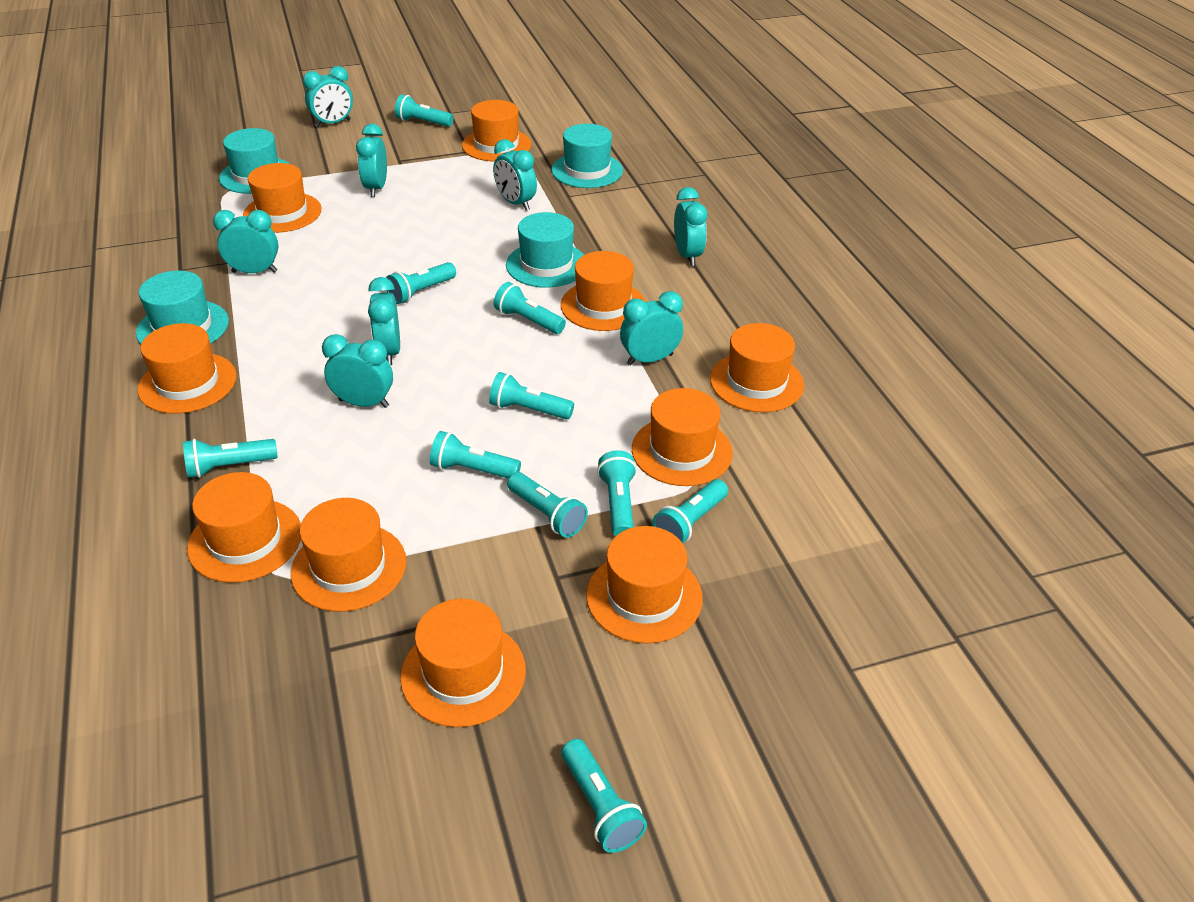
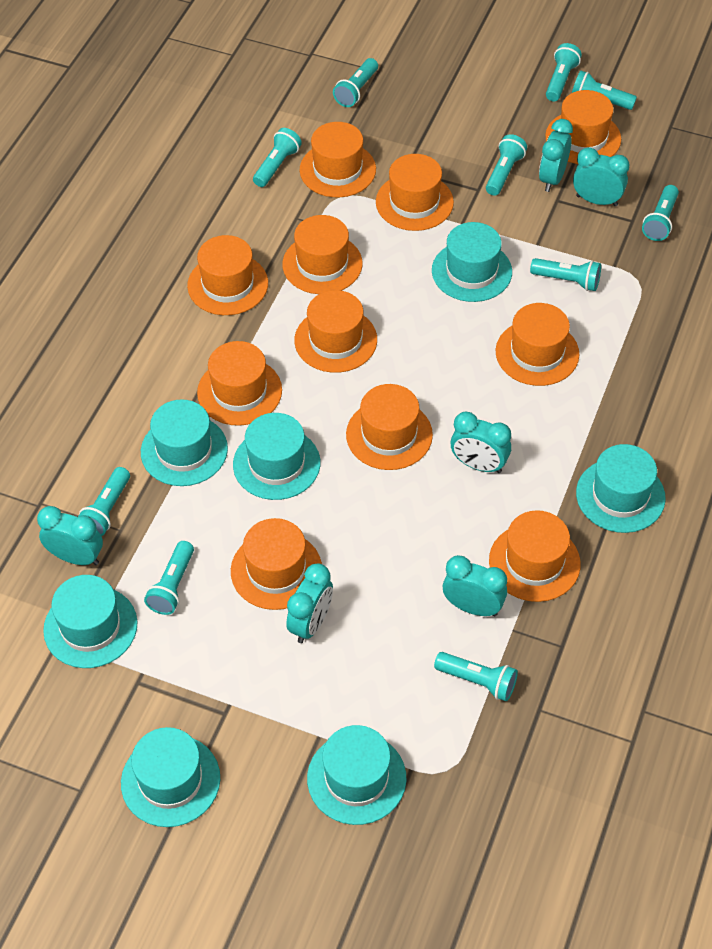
orange hat: 10 -> 11
turquoise clock: 8 -> 6
turquoise hat: 4 -> 7

